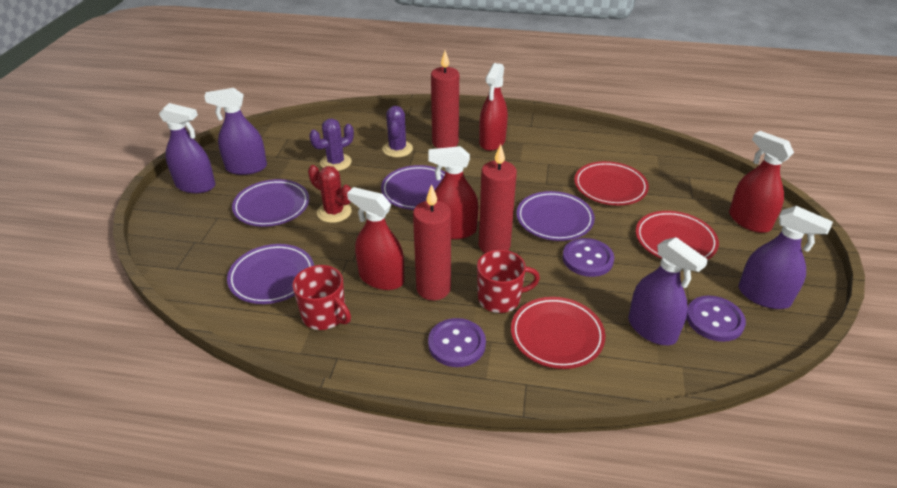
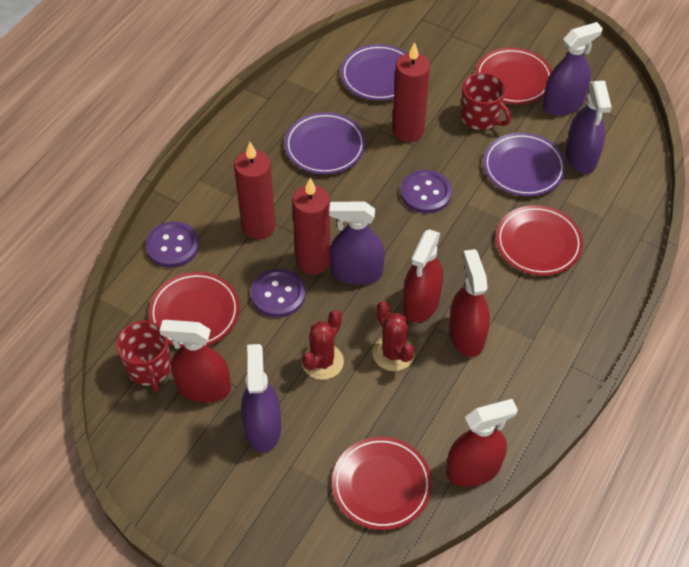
purple cactus: 2 -> 0
purple plate: 4 -> 3
red cactus: 1 -> 2
red plate: 3 -> 4

